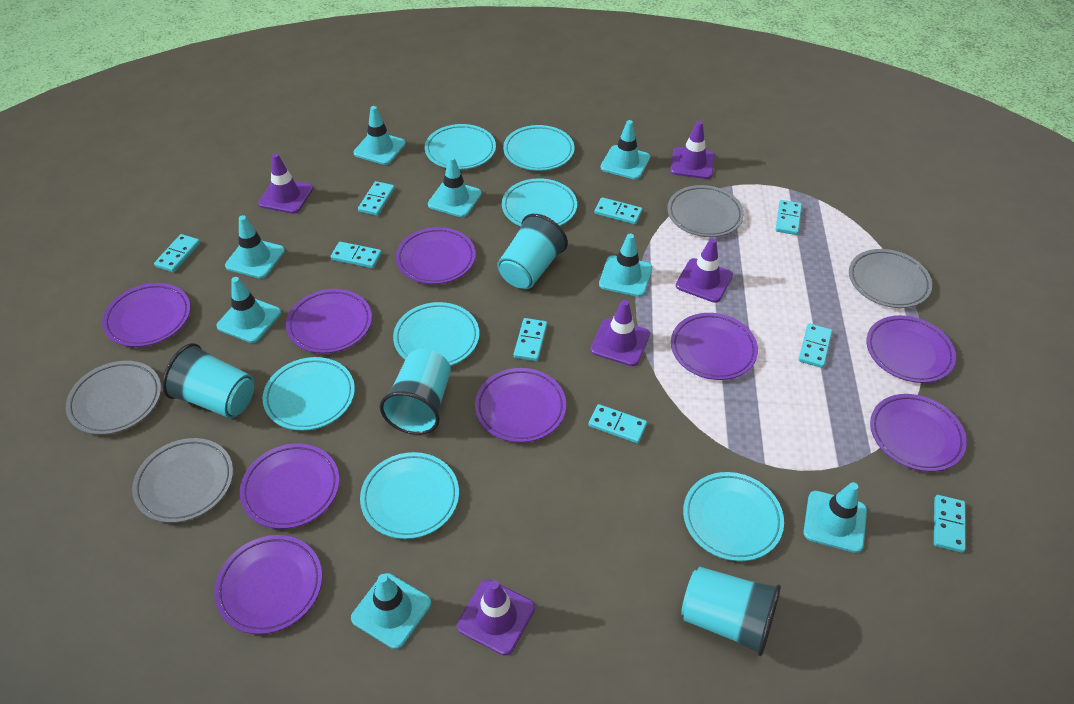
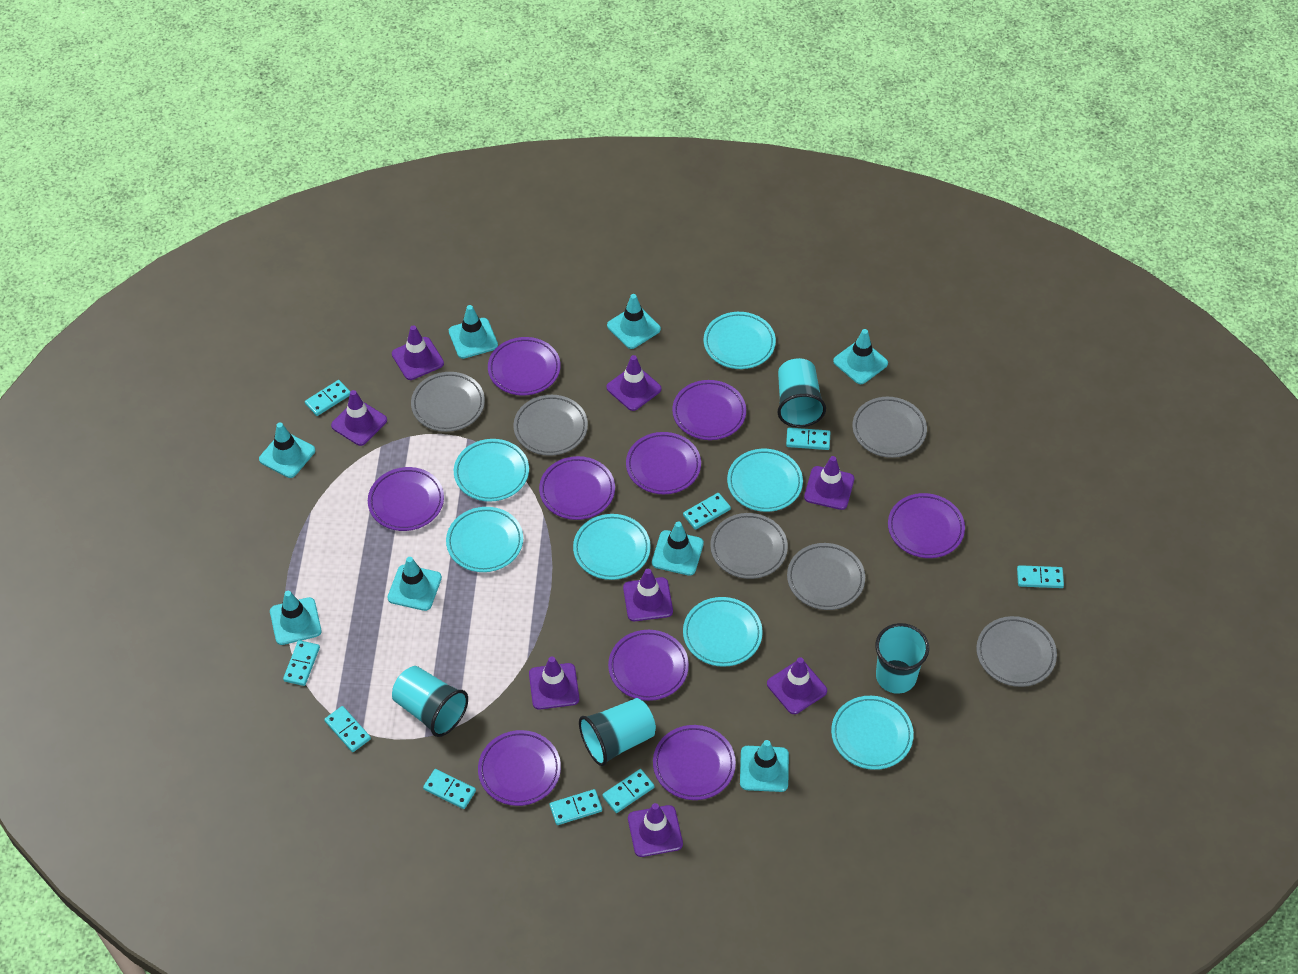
grey plate: 4 -> 6
purple traffic cone: 5 -> 8

